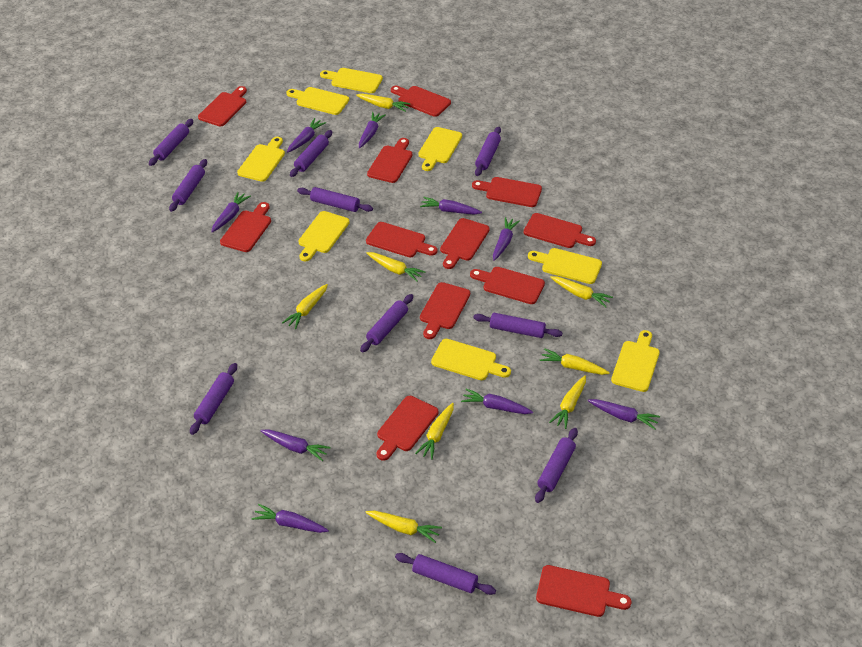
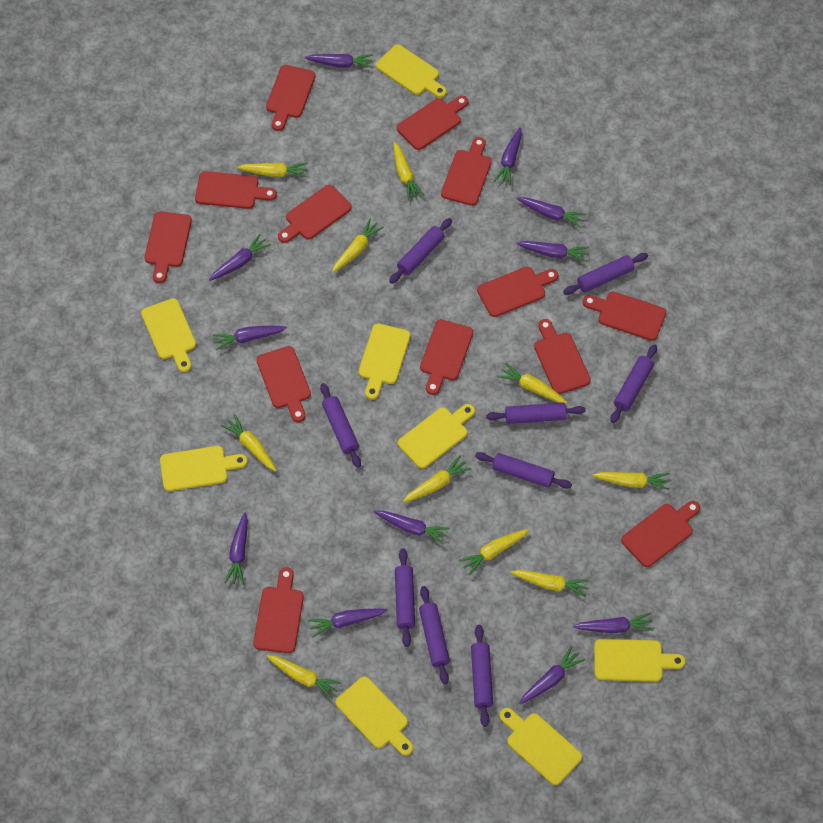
purple carrot: 9 -> 11
purple rolling pin: 10 -> 9
red cutting board: 12 -> 13
yellow carrot: 8 -> 10

